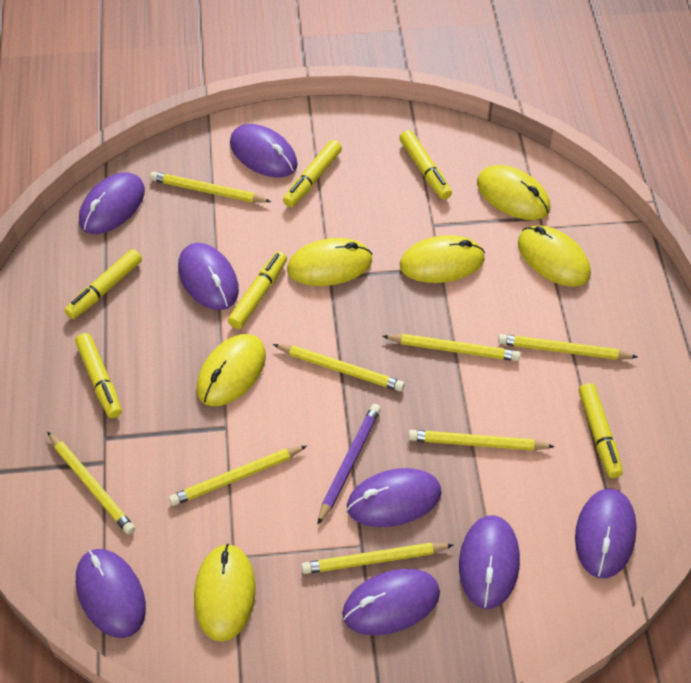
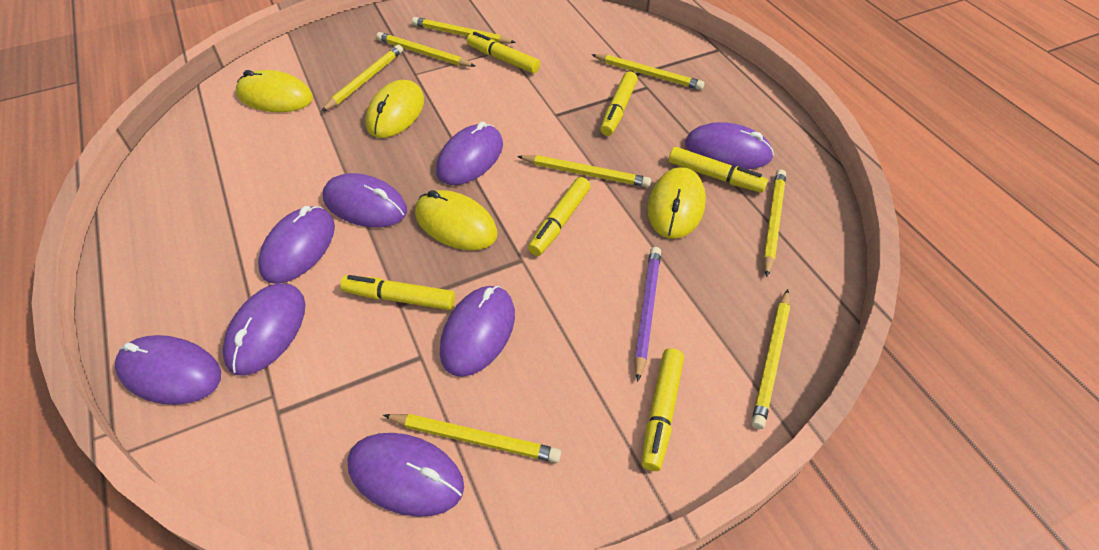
yellow mouse: 6 -> 4

